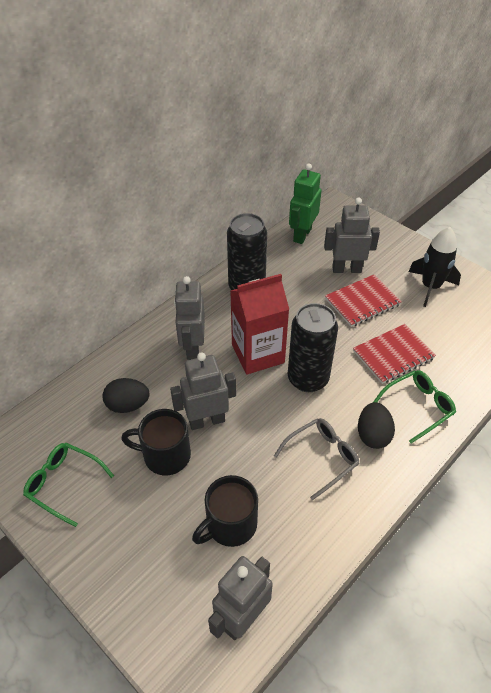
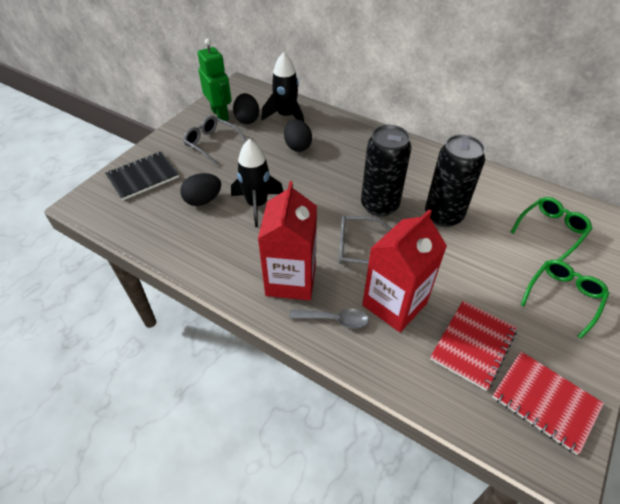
black egg: 2 -> 3
black mug: 2 -> 0
black notebook: 0 -> 1
black rocket: 1 -> 2
grey glasses: 1 -> 2
grey robot: 4 -> 0
grey spoon: 0 -> 1
red carton: 1 -> 2

